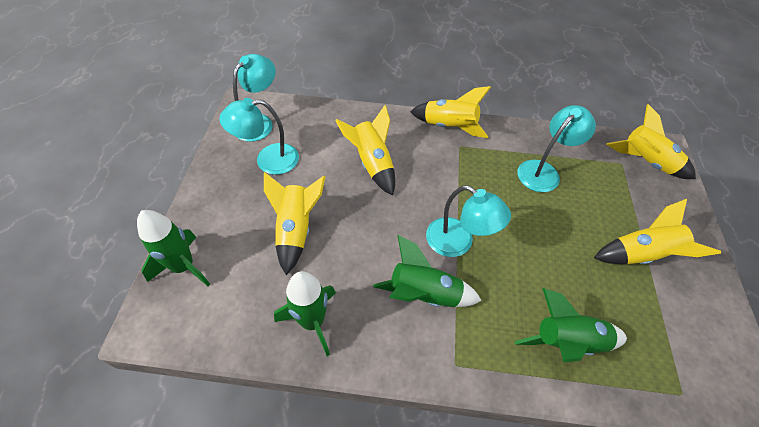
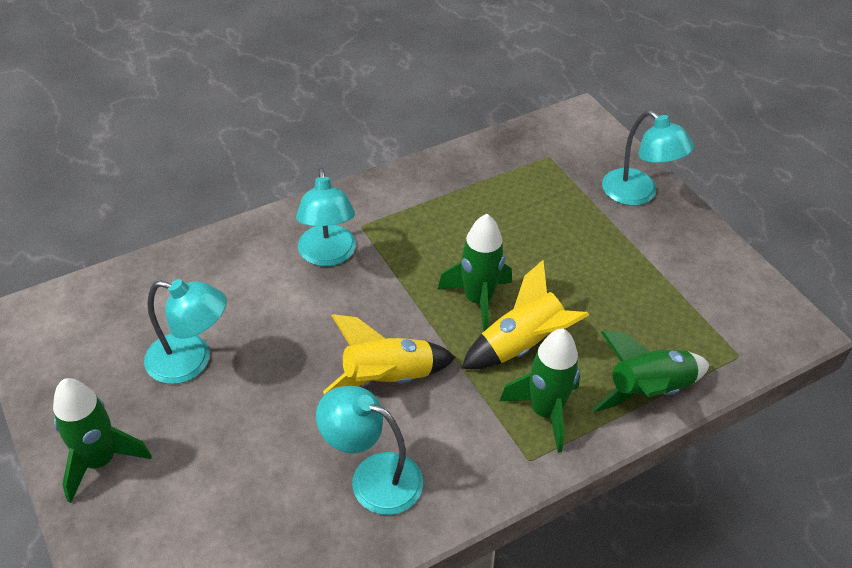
yellow rocket: 5 -> 2

